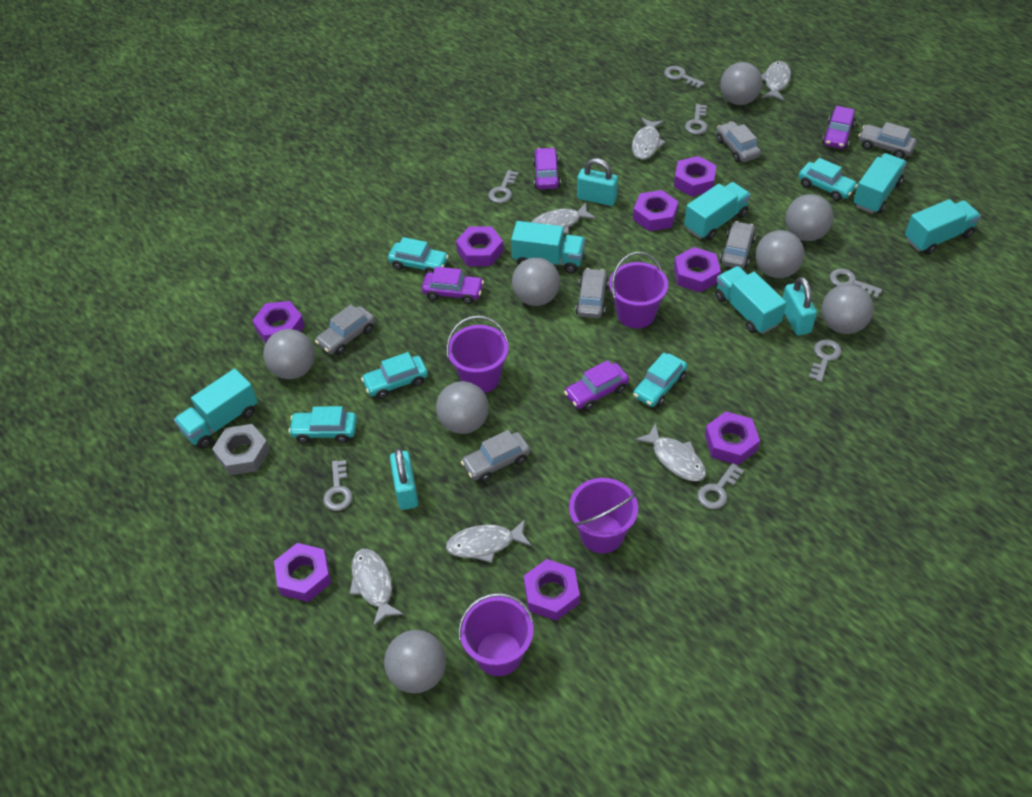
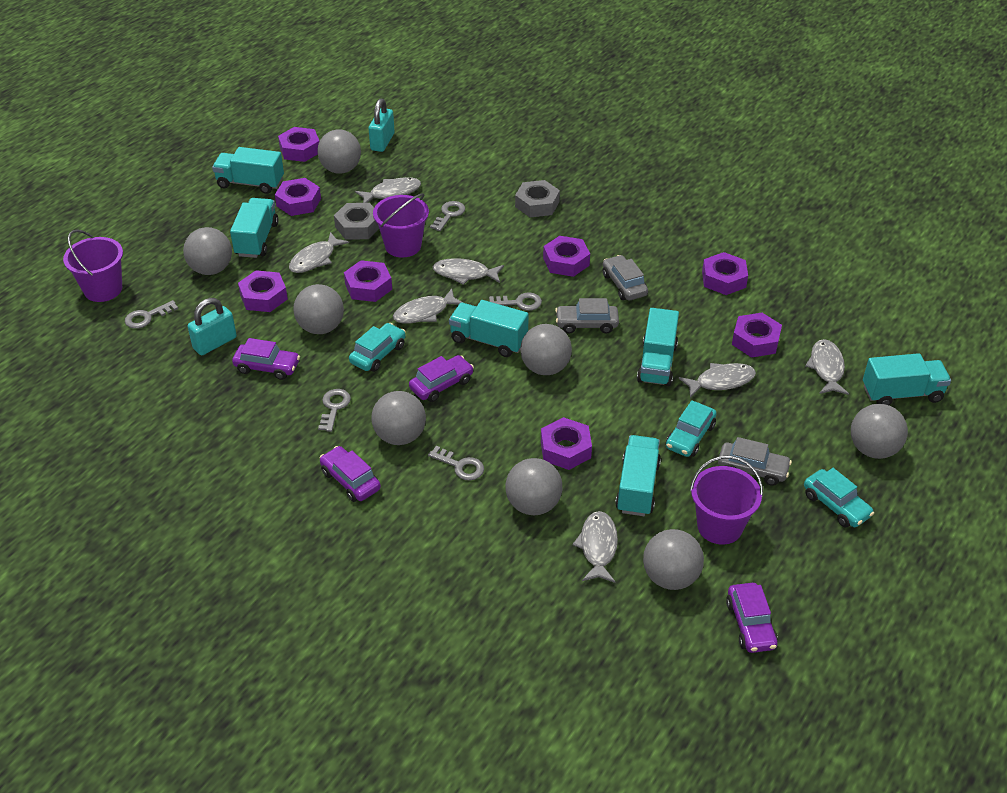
grey car: 6 -> 3
grey fish: 6 -> 7
grey key: 7 -> 5
grey nut: 1 -> 2
purple bucket: 4 -> 3
turquoise car: 5 -> 3
turquoise padlock: 3 -> 2

